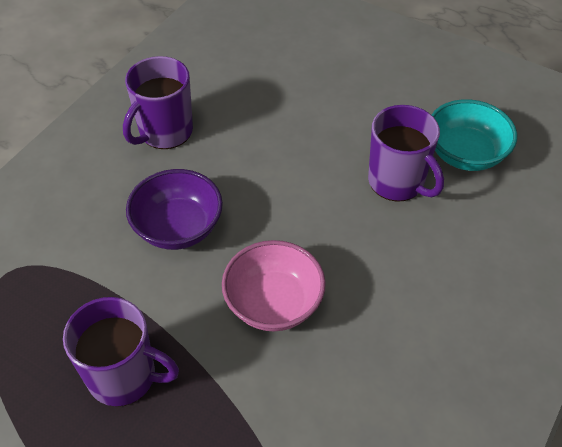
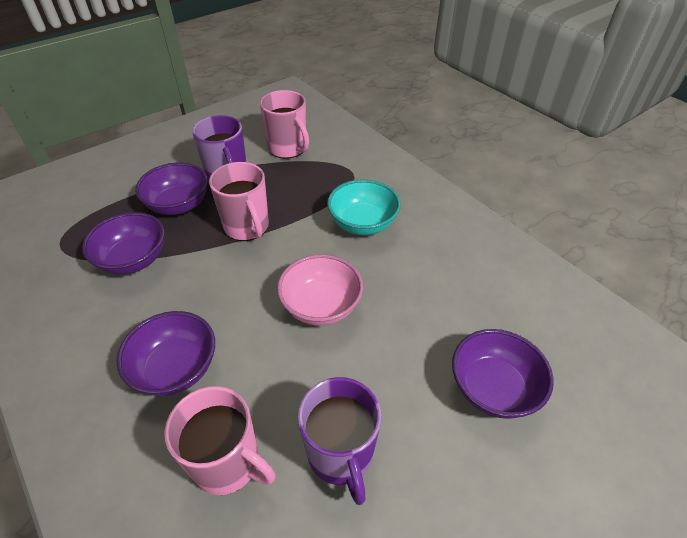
pink mug: 0 -> 3
purple bowl: 1 -> 4
purple mug: 3 -> 2

